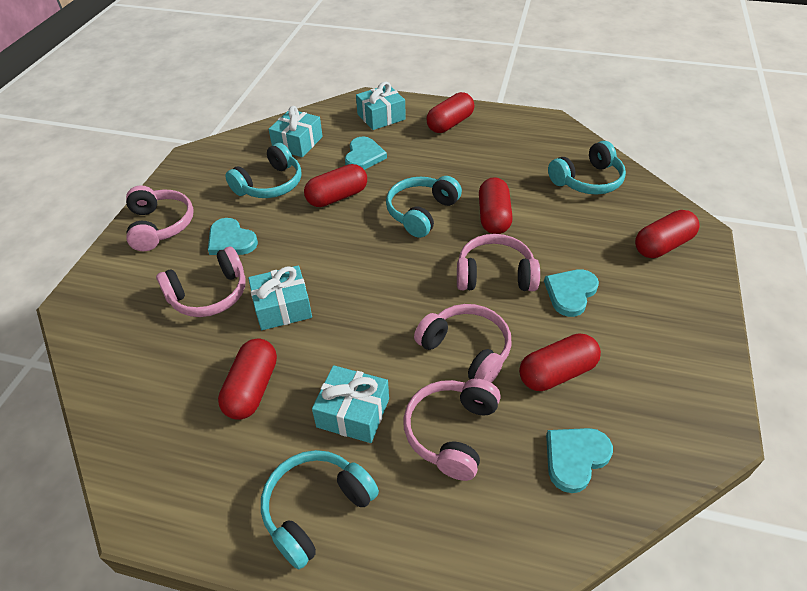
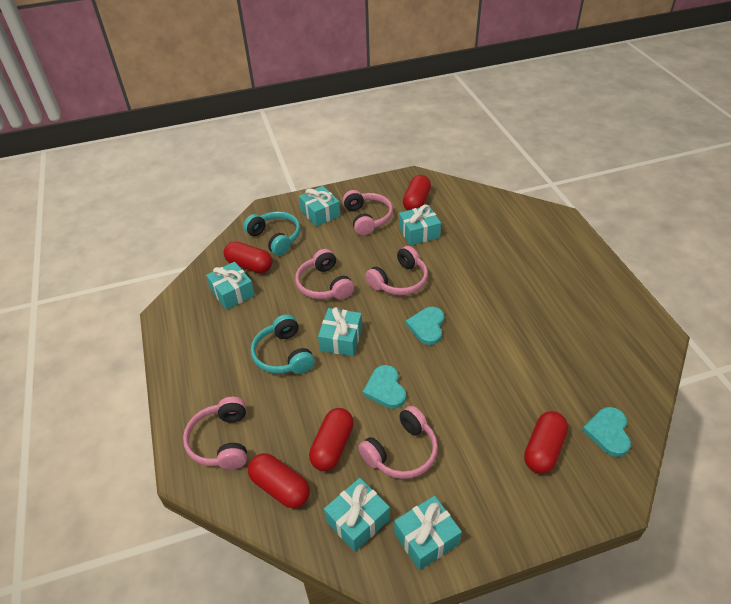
red capsule: 6 -> 5
turquoise gift: 4 -> 6
turquoise headphones: 4 -> 2
turquoise heart: 4 -> 3

